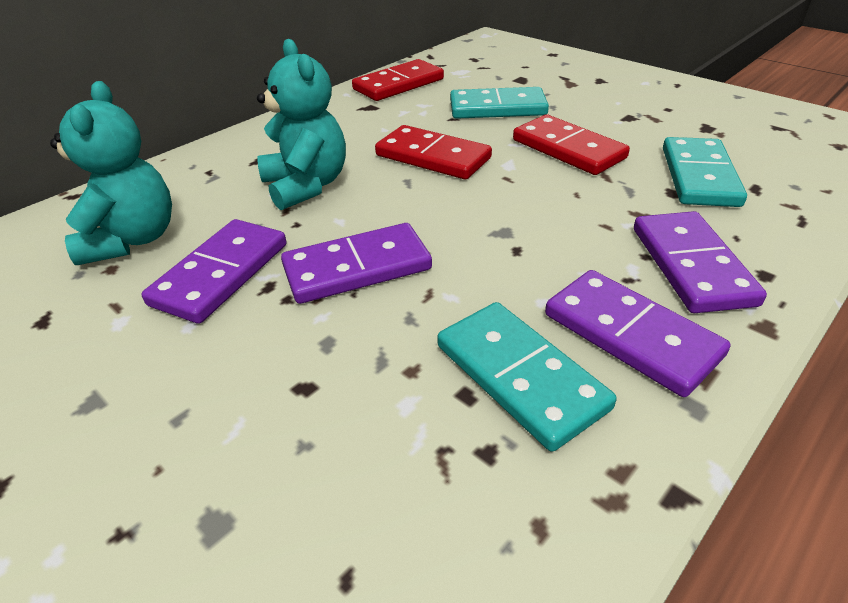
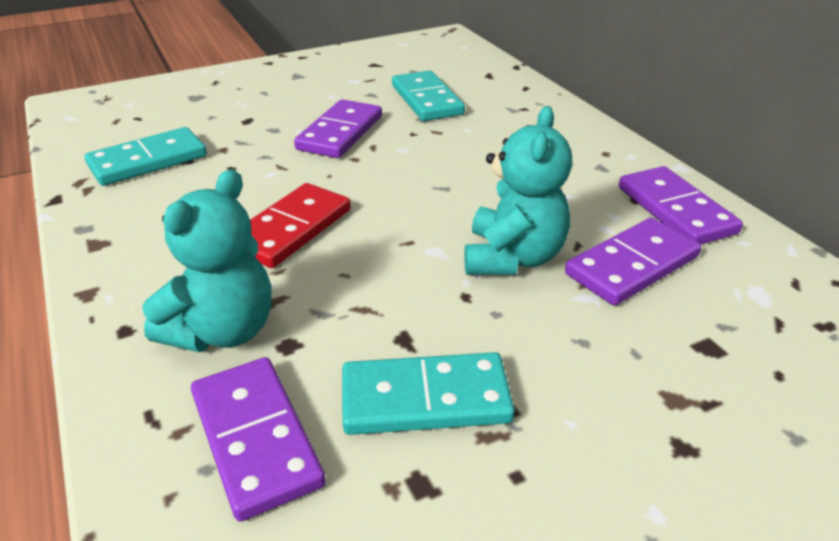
red domino: 3 -> 1

